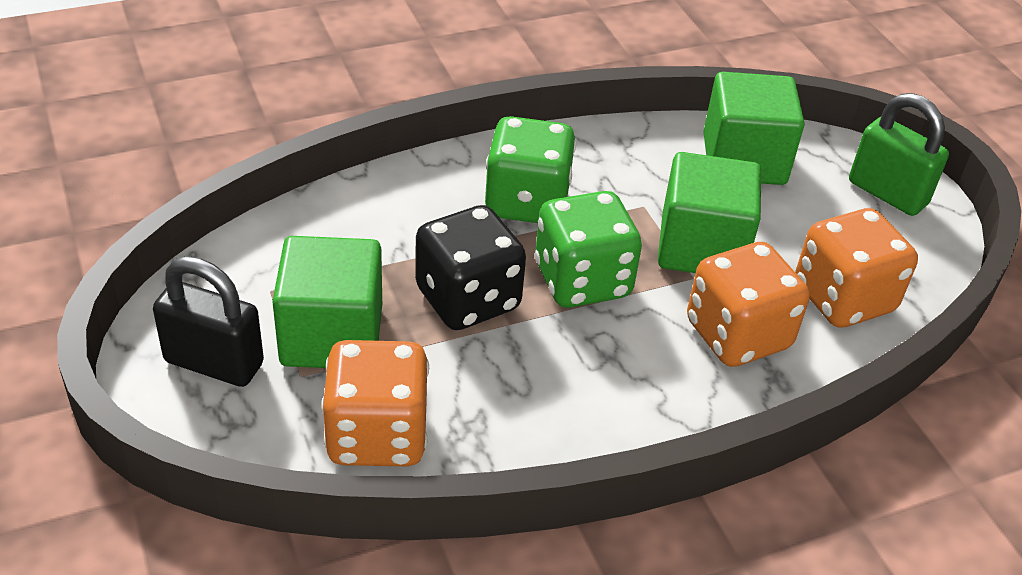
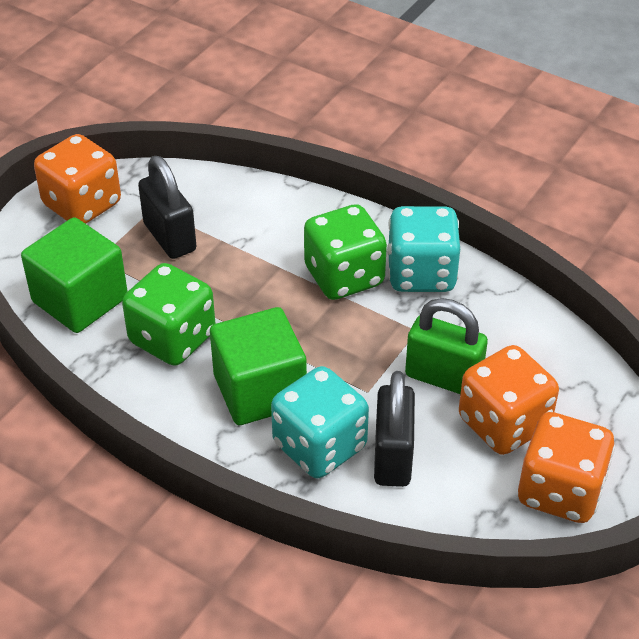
black dice: 1 -> 0
black padlock: 1 -> 2
green cube: 3 -> 2
turquoise dice: 0 -> 2

